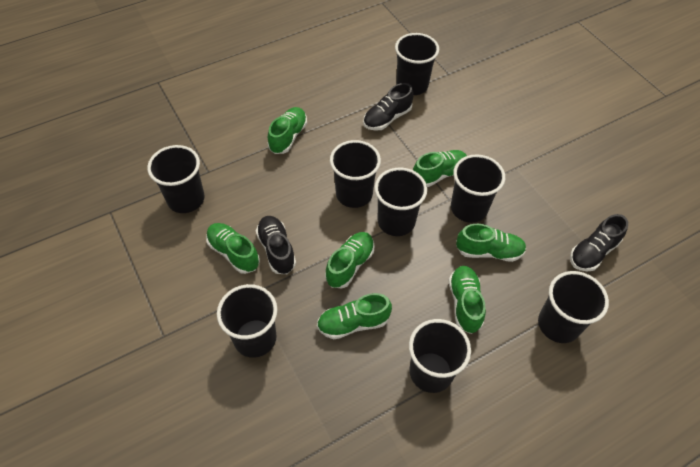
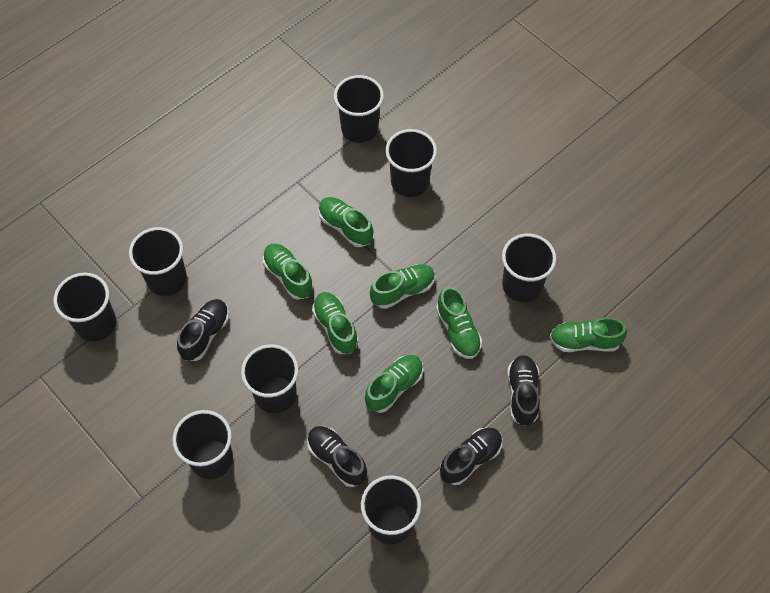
black shoe: 3 -> 4

